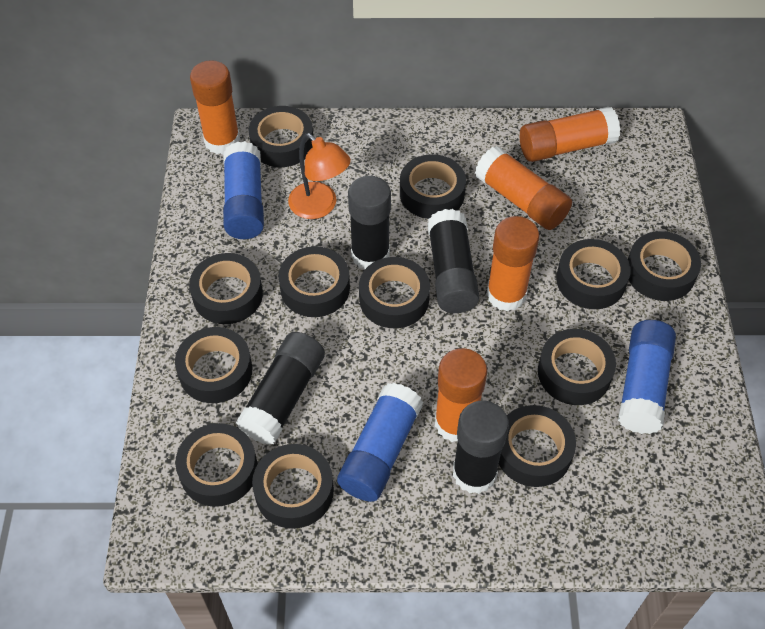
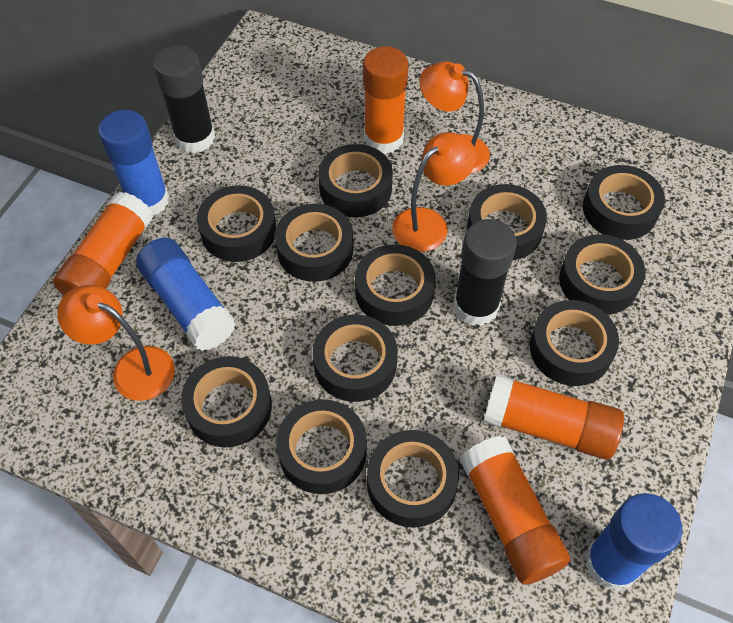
black glue stick: 4 -> 2
orange glue stick: 5 -> 4
orange lamp: 1 -> 3

